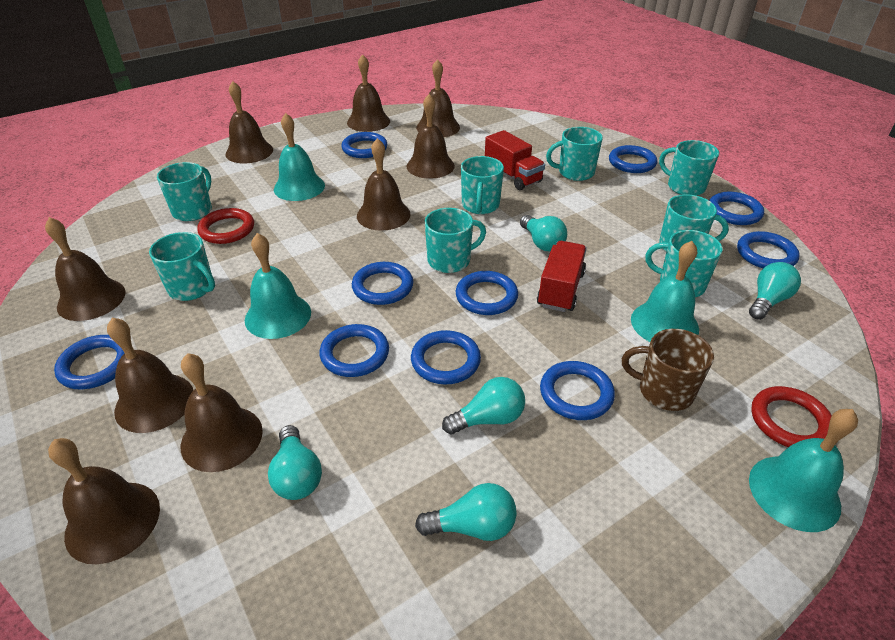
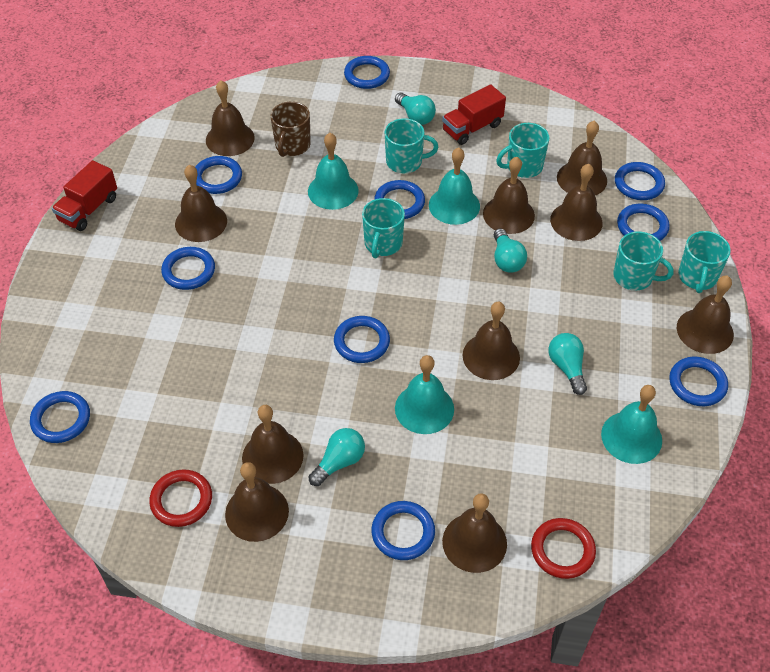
brown bell: 9 -> 10
turquoise light bulb: 5 -> 4
turquoise mug: 8 -> 5

